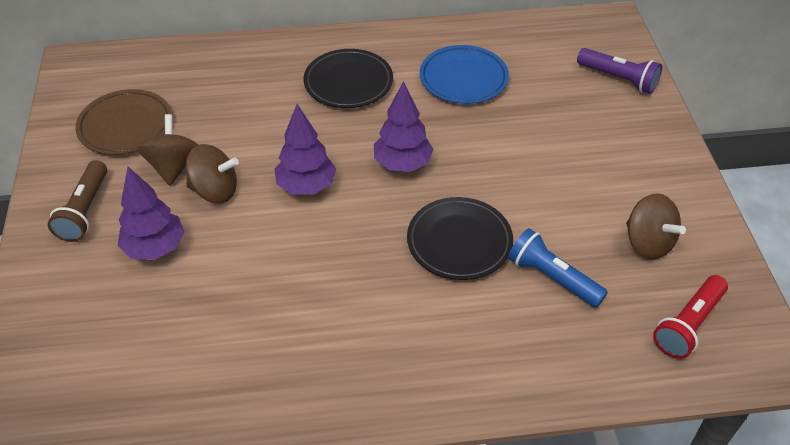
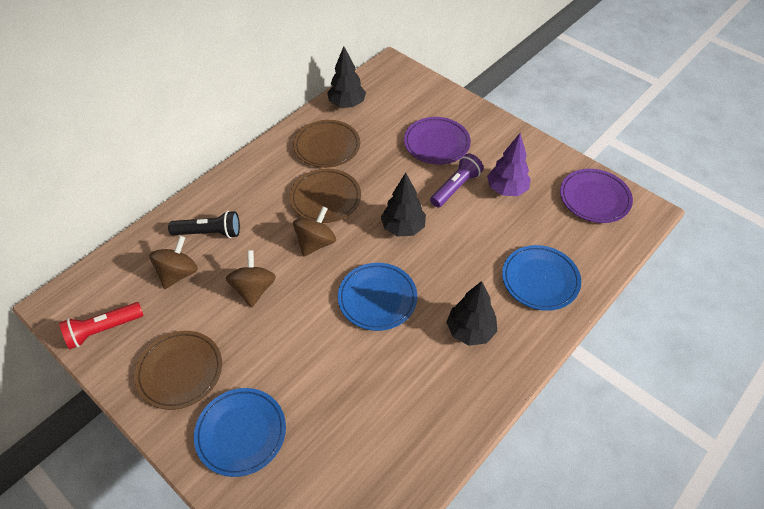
black flashlight: 0 -> 1
black plate: 2 -> 0
black tree: 0 -> 3
blue flashlight: 1 -> 0
blue plate: 1 -> 3
brown flashlight: 1 -> 0
brown plate: 1 -> 3
purple plate: 0 -> 2
purple tree: 3 -> 1

